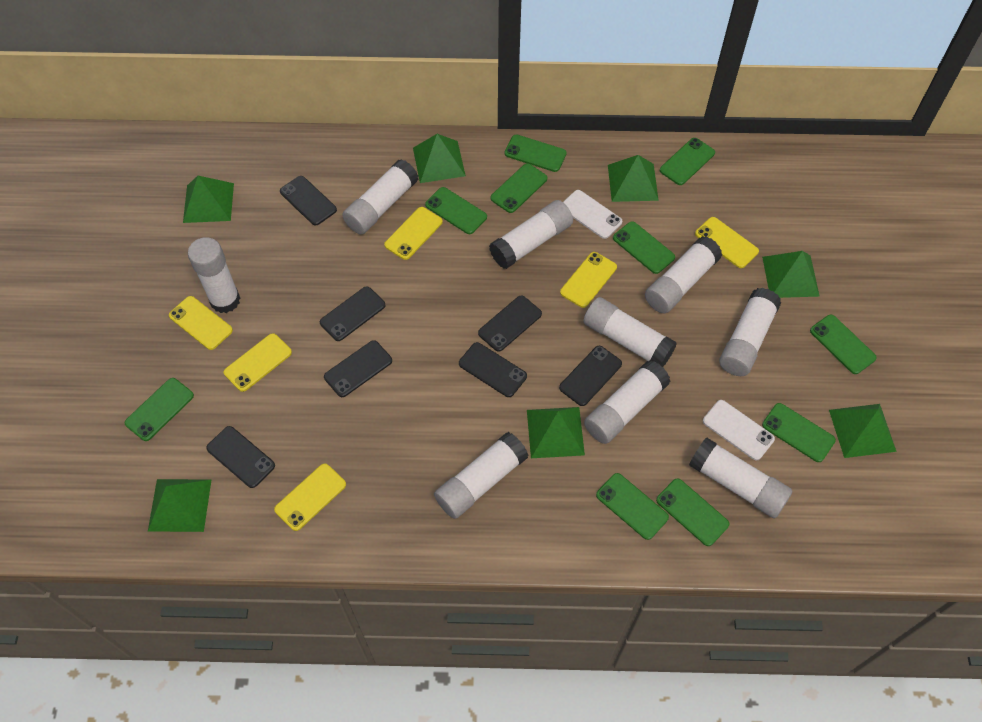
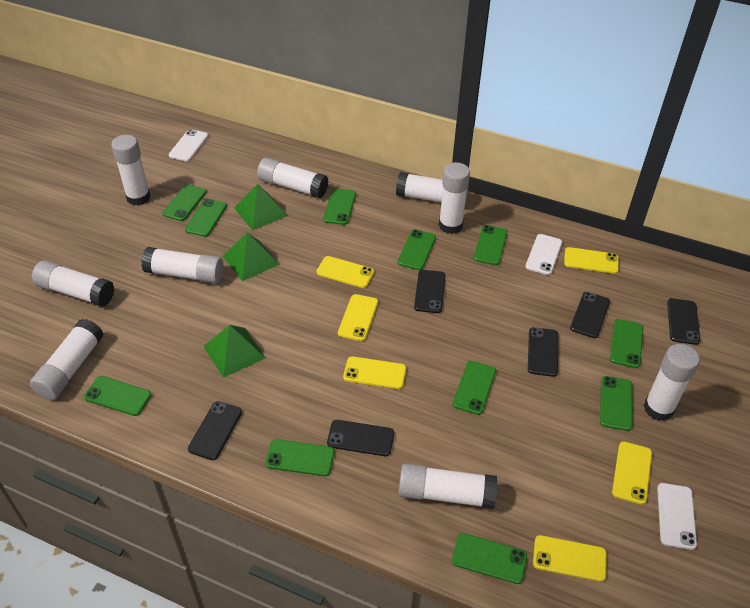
black phone: 7 -> 6
green phone: 10 -> 11
green pyramid: 7 -> 3
white phone: 2 -> 3

